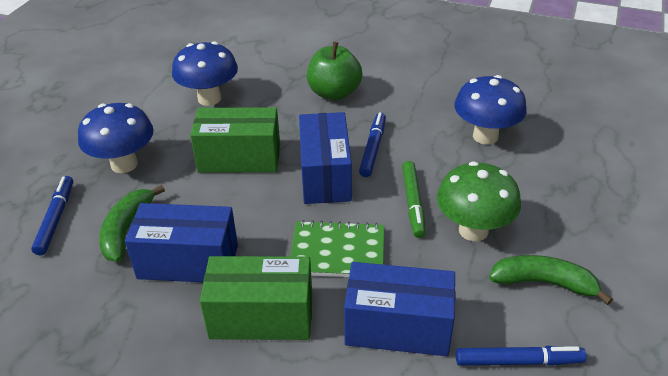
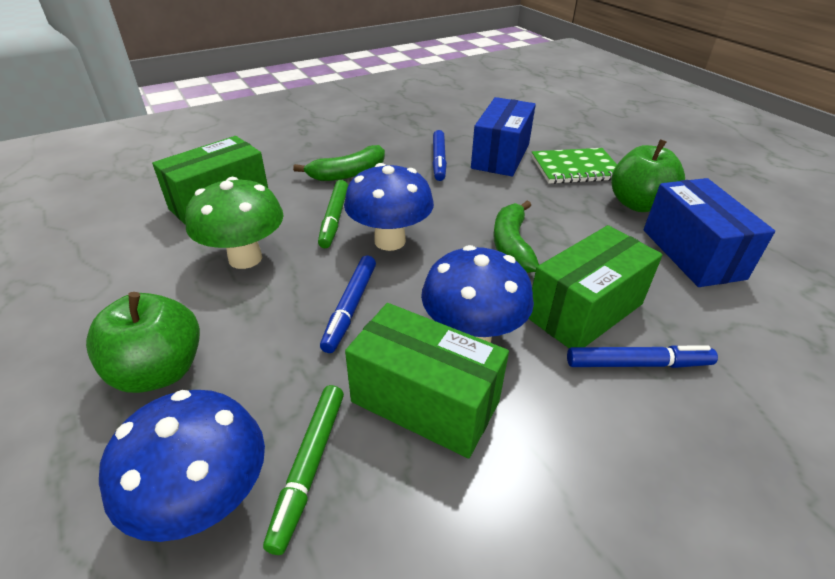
blue box: 3 -> 2
green apple: 1 -> 2
green box: 2 -> 3
green marker: 1 -> 2

